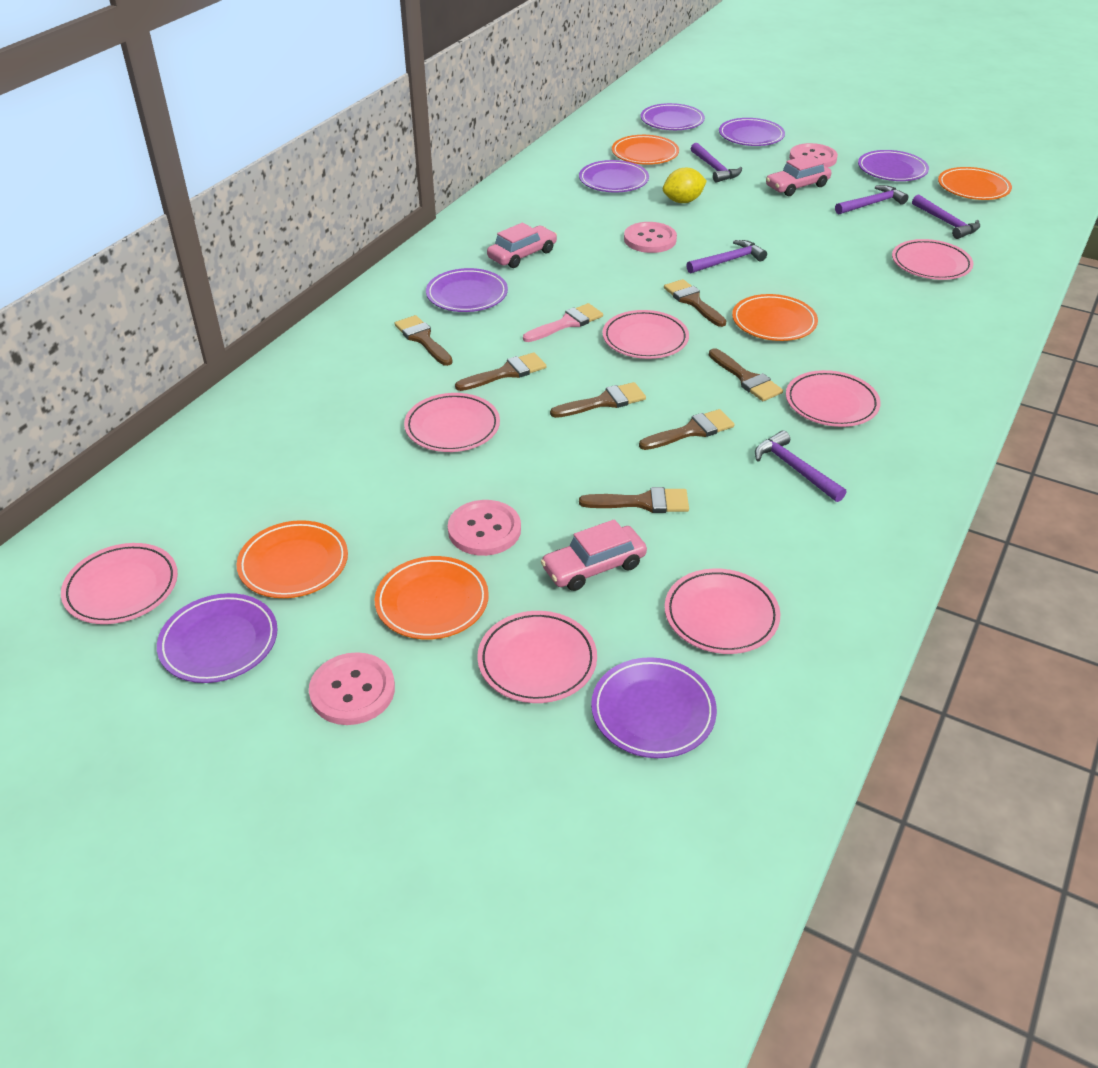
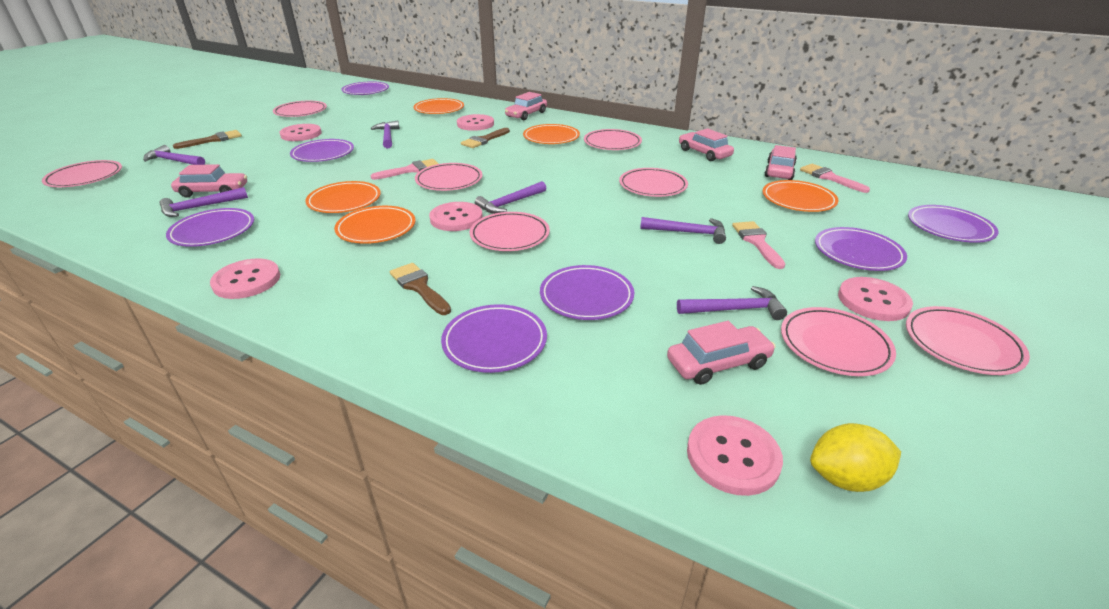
brown brush: 7 -> 3
pink brush: 1 -> 3
pink button: 4 -> 6
pink car: 3 -> 5
pink plate: 7 -> 8
purple hammer: 5 -> 6

